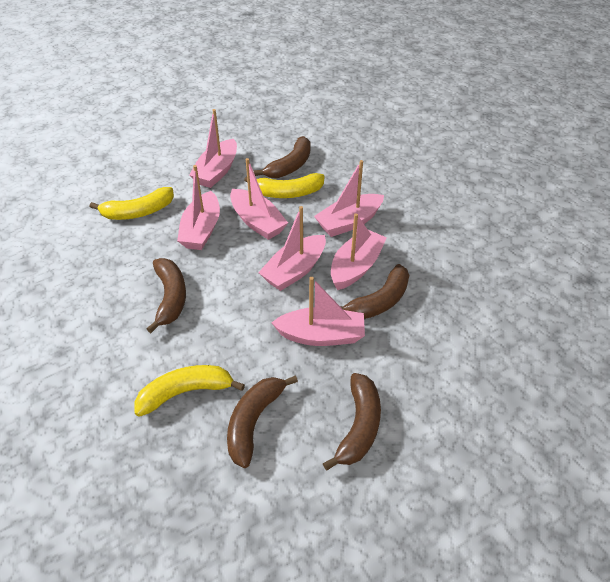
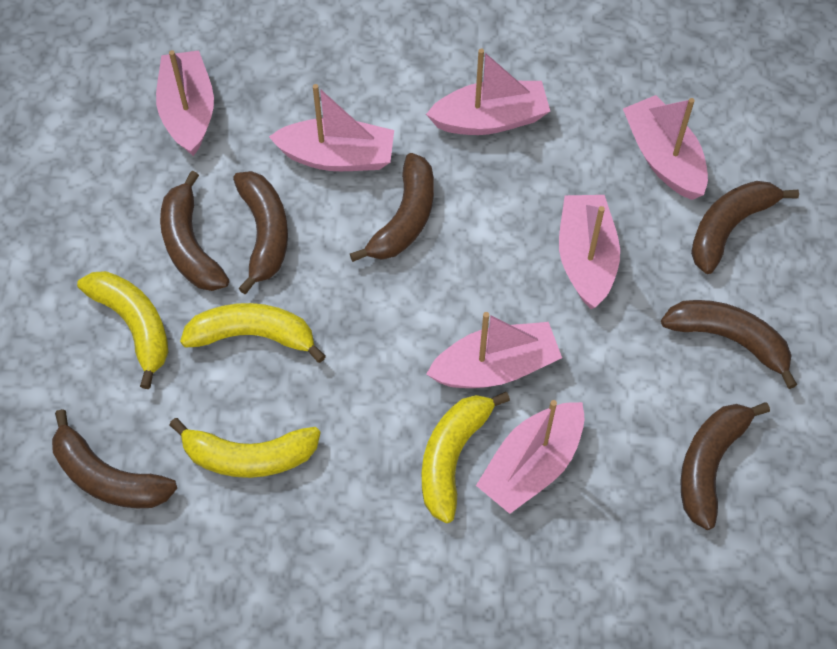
brown banana: 5 -> 7
yellow banana: 3 -> 4

